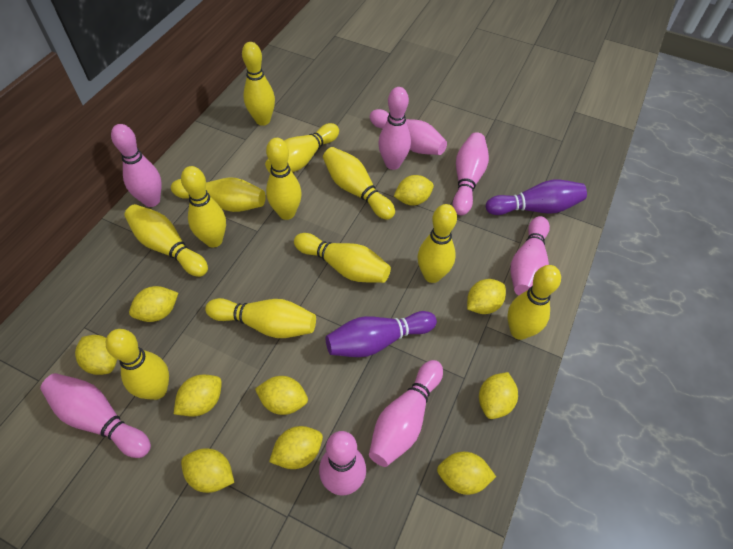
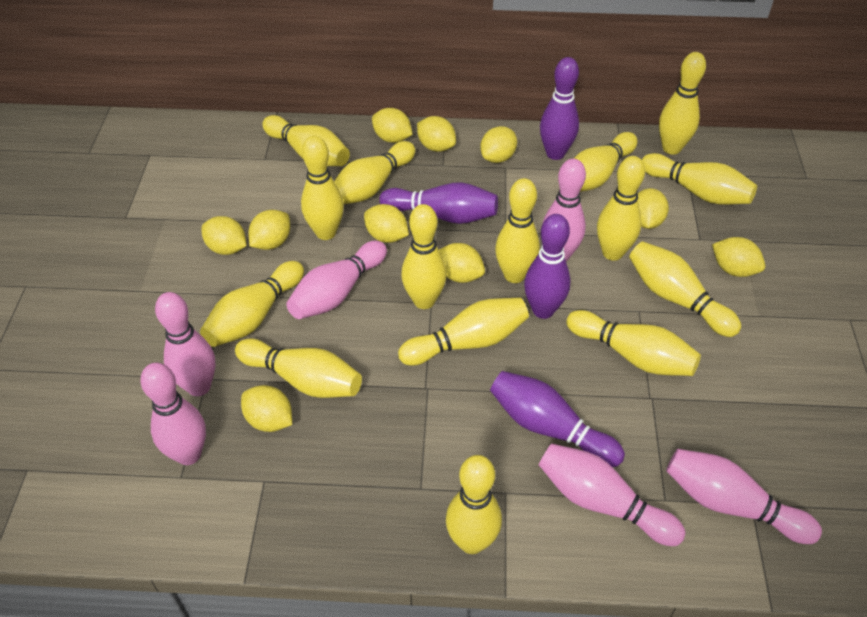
pink bowling pin: 8 -> 6
purple bowling pin: 2 -> 4
yellow bowling pin: 12 -> 15

